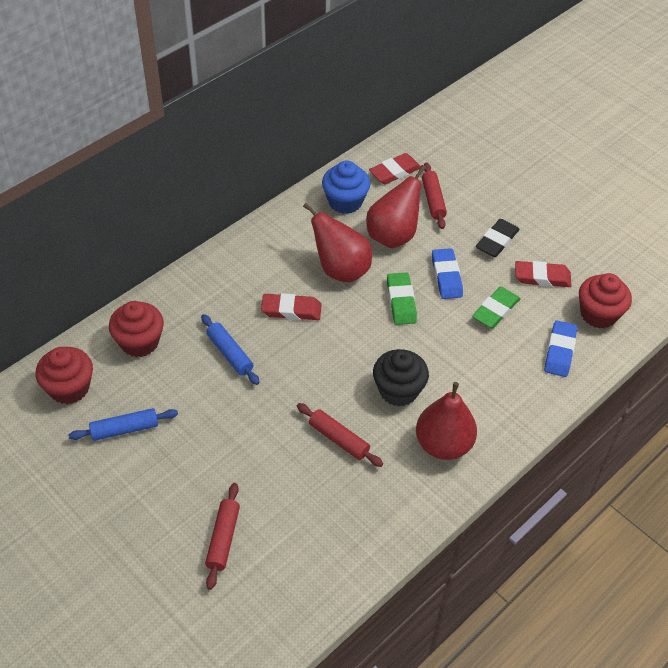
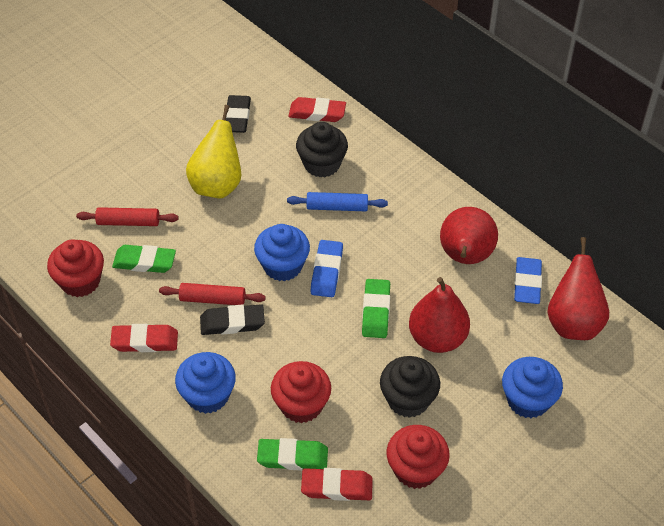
black cupcake: 1 -> 2
black eraser: 1 -> 2
blue cupcake: 1 -> 3
blue rolling pin: 2 -> 1
green eraser: 2 -> 3
red rolling pin: 3 -> 2
yellow pear: 0 -> 1

